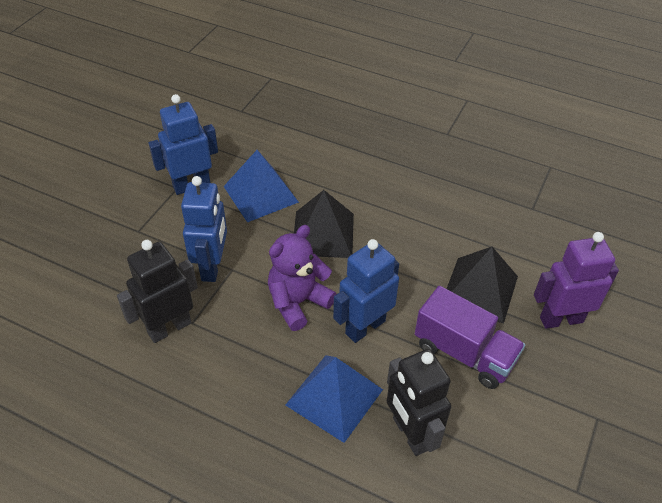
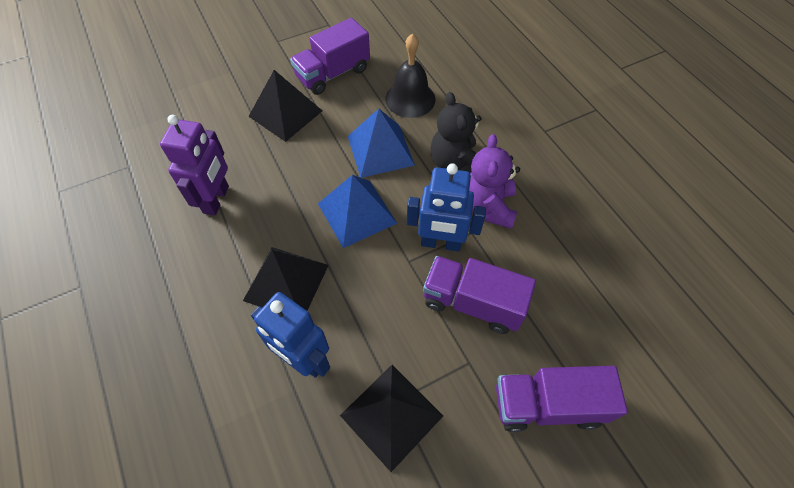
black bell: 0 -> 1
black pyramid: 2 -> 3
black robot: 2 -> 0
black teddy bear: 0 -> 1
blue robot: 3 -> 2
purple truck: 1 -> 3

